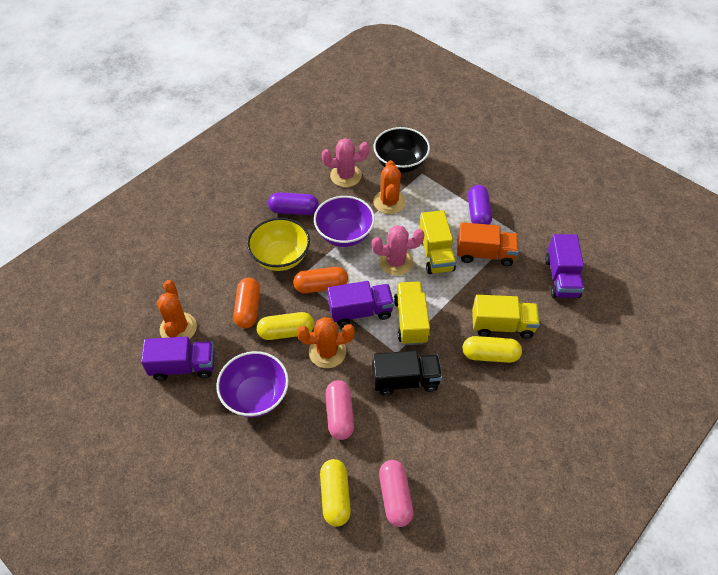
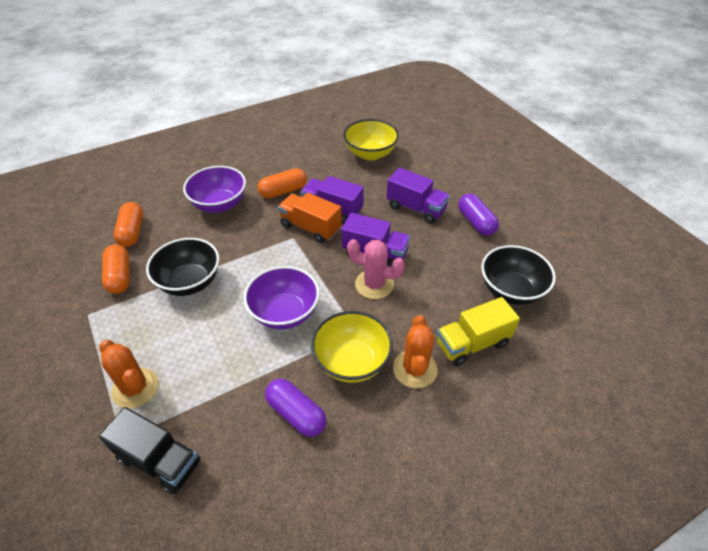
black bowl: 1 -> 2
orange cactus: 3 -> 2
orange capsule: 2 -> 3
pink cactus: 2 -> 1
pink capsule: 2 -> 0
yellow bowl: 1 -> 2
yellow capsule: 3 -> 0
yellow truck: 3 -> 1

